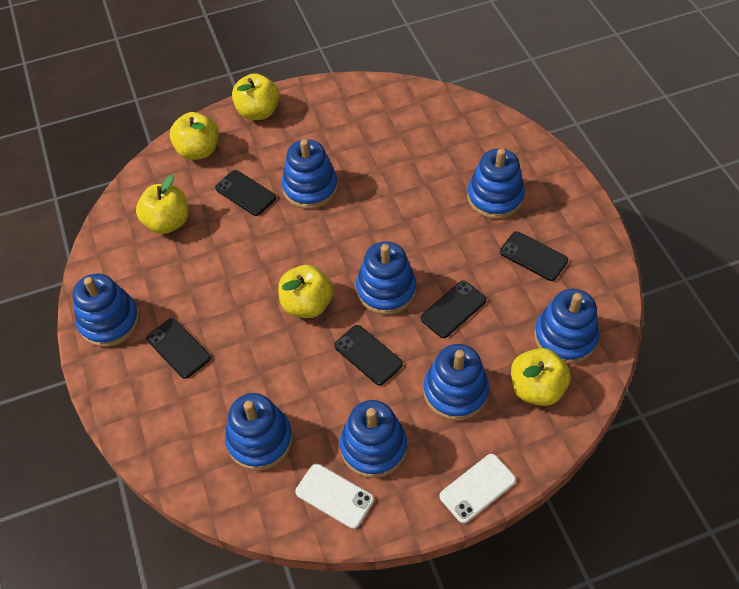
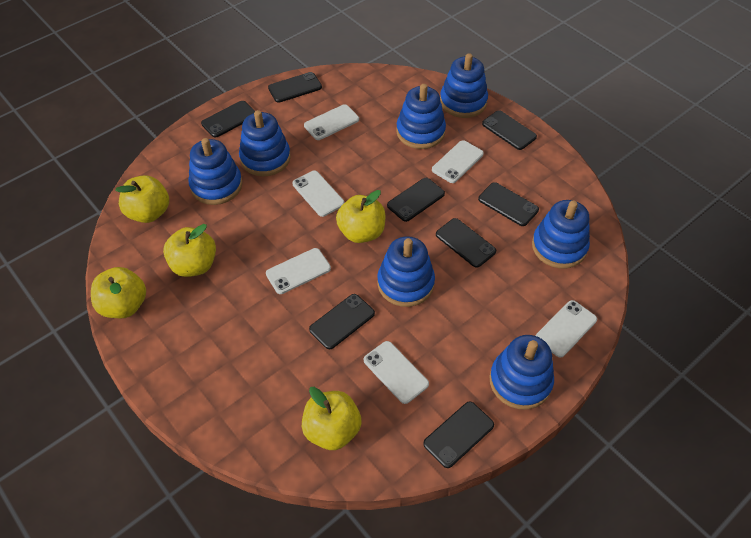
black phone: 5 -> 8
blue stacking toy: 8 -> 7
white phone: 2 -> 6

